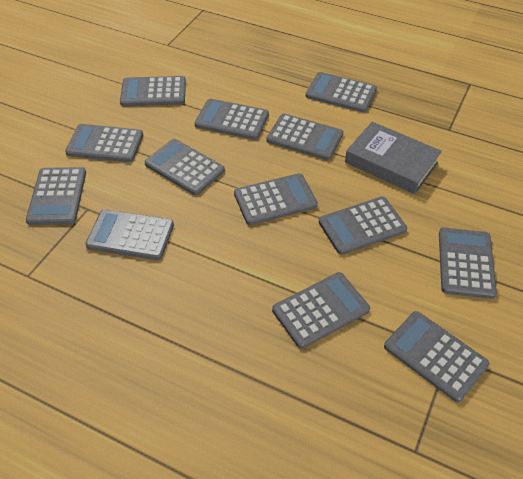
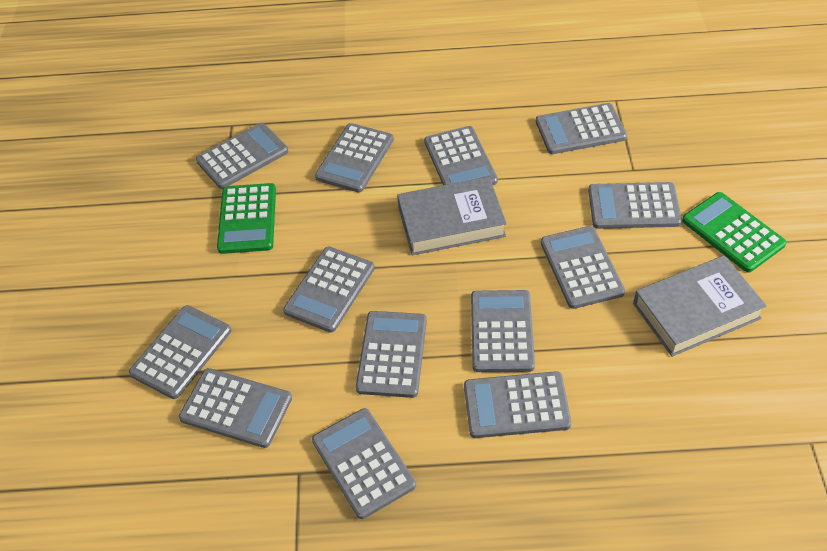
green calculator: 0 -> 2
grey book: 1 -> 2

